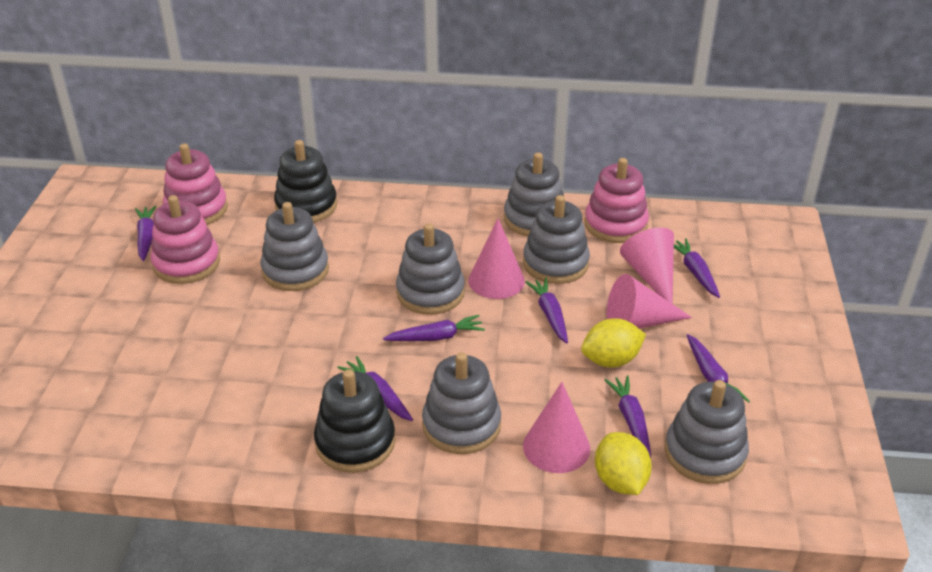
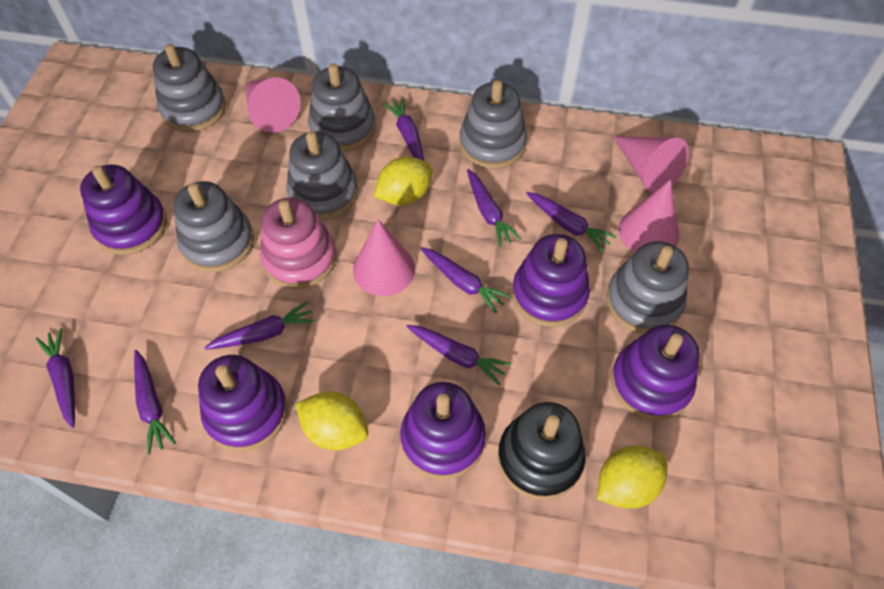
black stacking toy: 2 -> 1
pink stacking toy: 3 -> 1
purple carrot: 7 -> 8
purple stacking toy: 0 -> 5
yellow lemon: 2 -> 3

